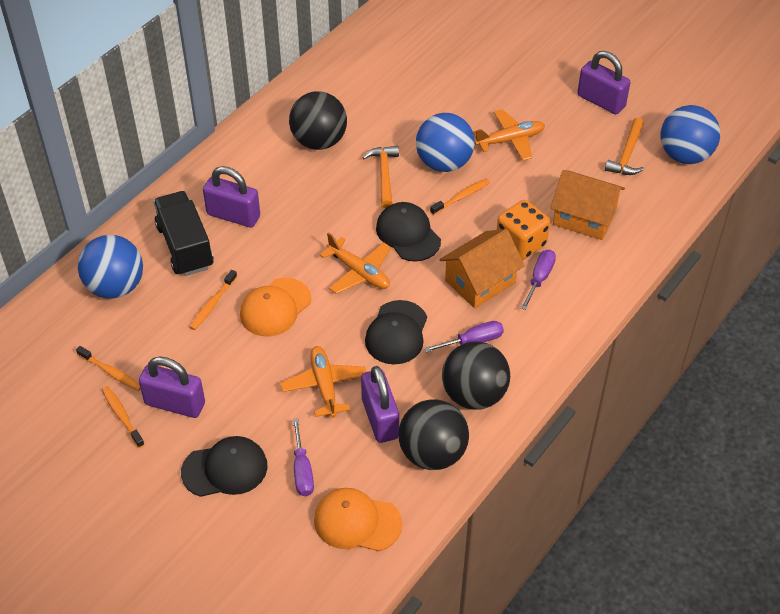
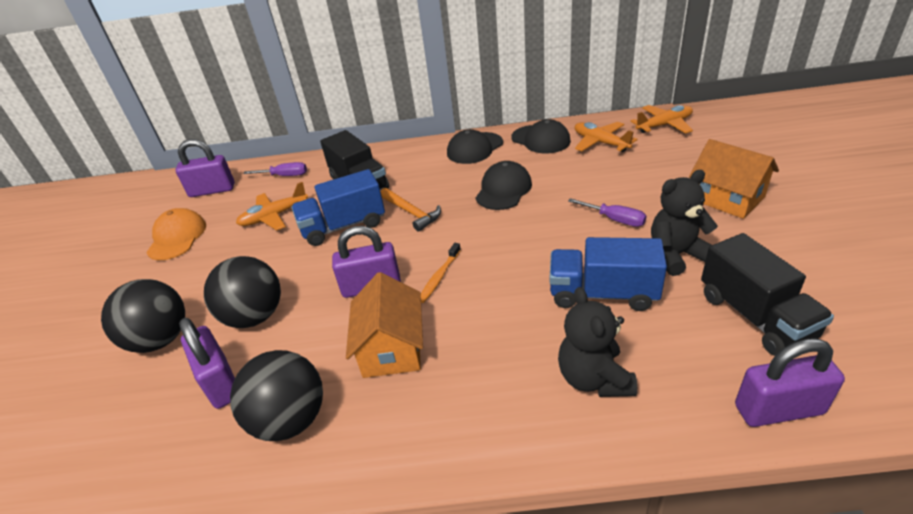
black teddy bear: 0 -> 2
black truck: 1 -> 2
blue ball: 3 -> 0
blue truck: 0 -> 2
orange cap: 2 -> 1
orange dice: 1 -> 0
orange hammer: 2 -> 1
orange toothbrush: 4 -> 1
purple screwdriver: 3 -> 2

